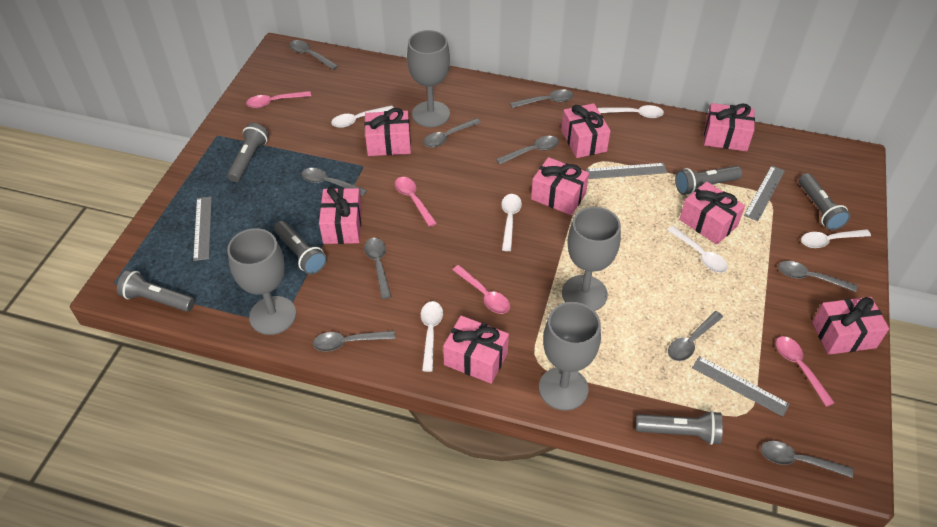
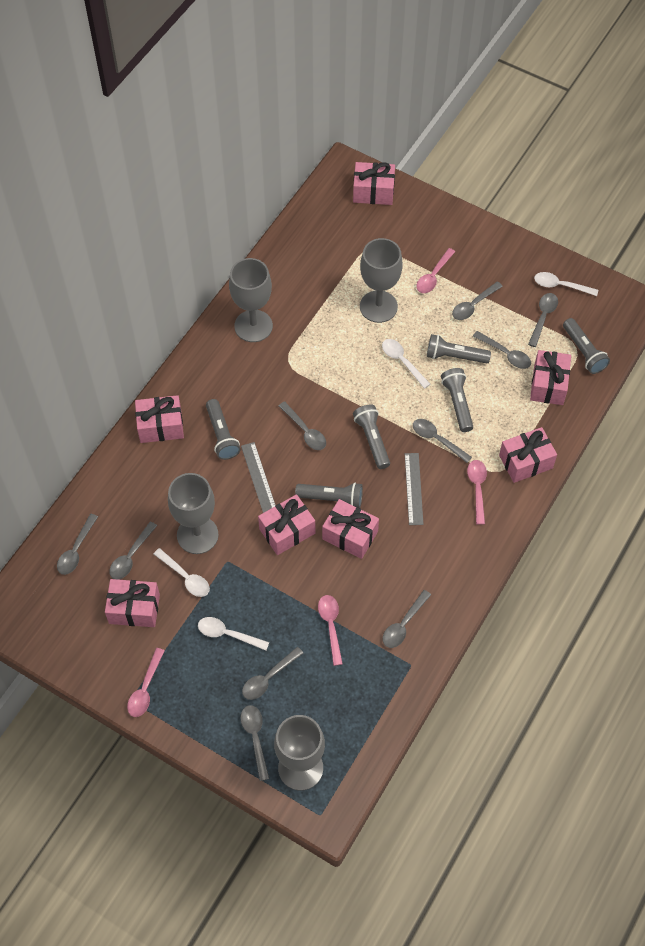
grey ruler: 4 -> 2
pink gift: 8 -> 7
white spoon: 6 -> 4

